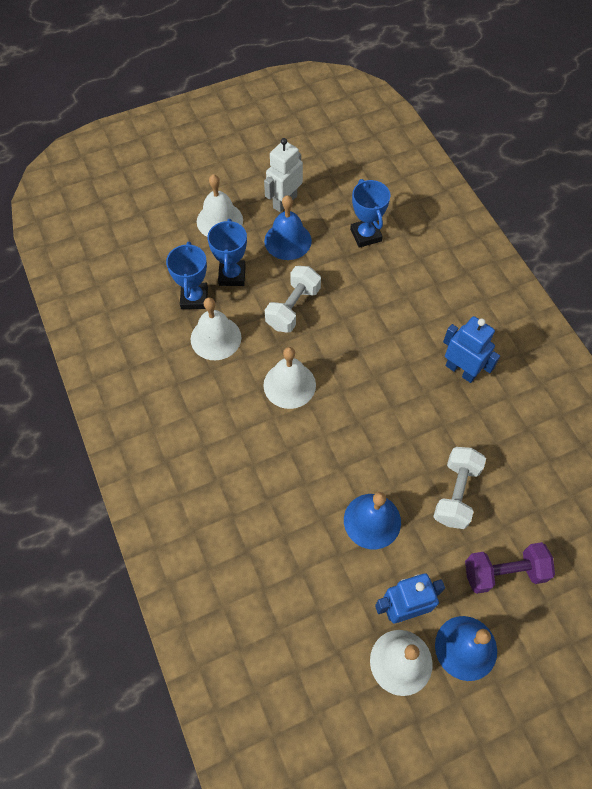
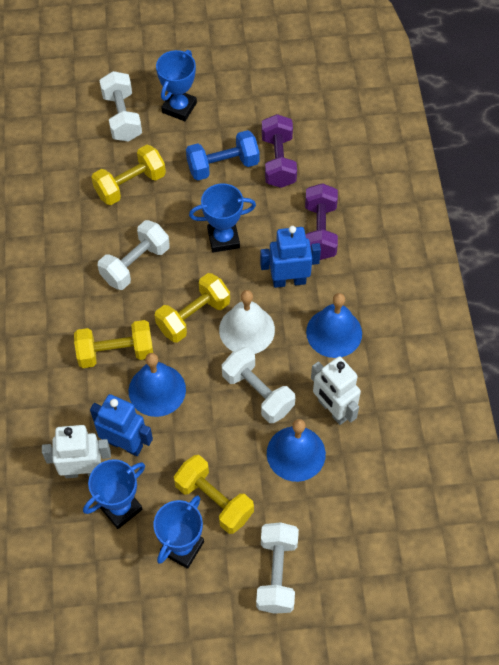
blue dumbbell: 0 -> 1
blue trophy: 3 -> 4
purple dumbbell: 1 -> 2
white bell: 4 -> 1
white dumbbell: 2 -> 4
white robot: 1 -> 2
yellow dumbbell: 0 -> 4

